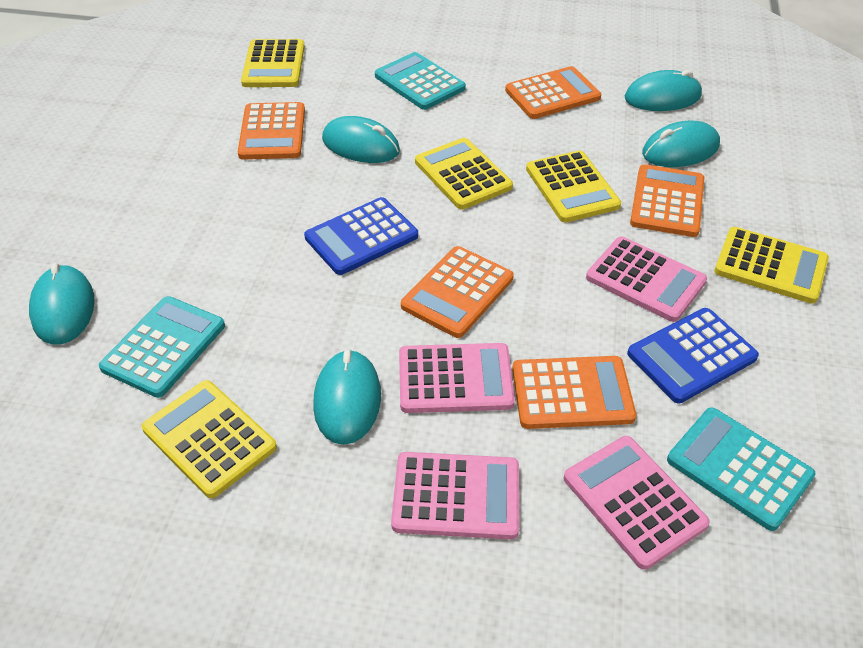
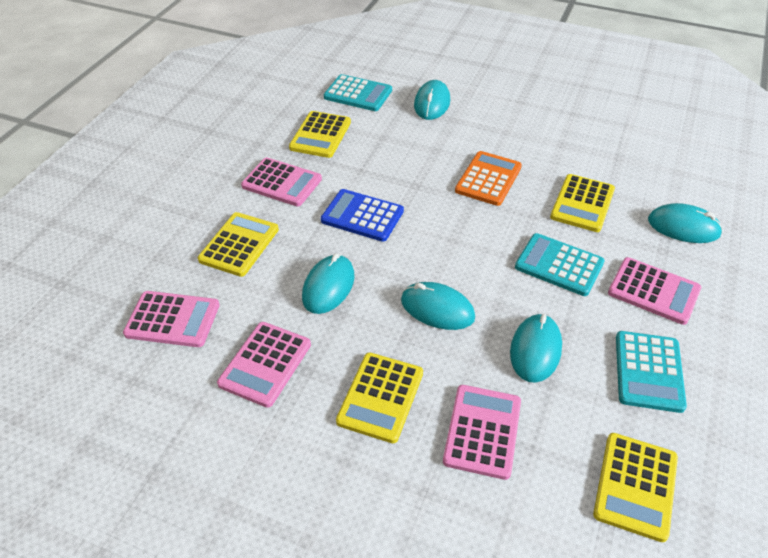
blue calculator: 2 -> 1
orange calculator: 5 -> 1
pink calculator: 4 -> 5

